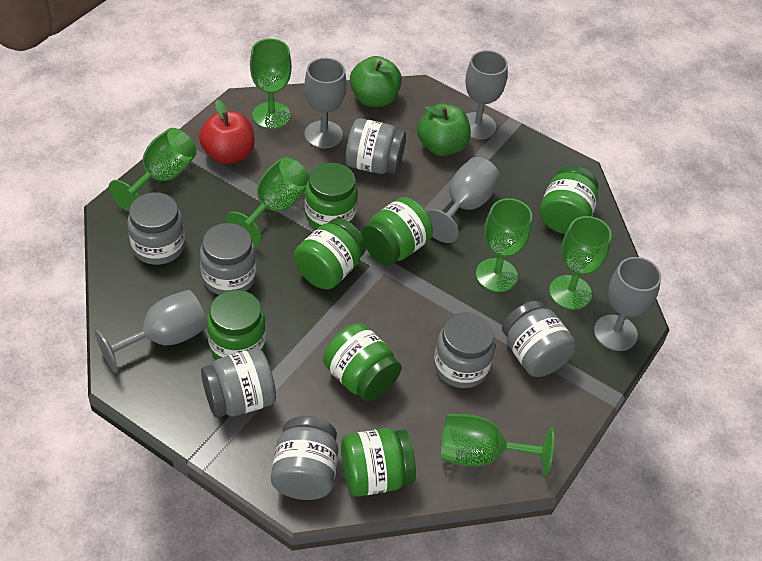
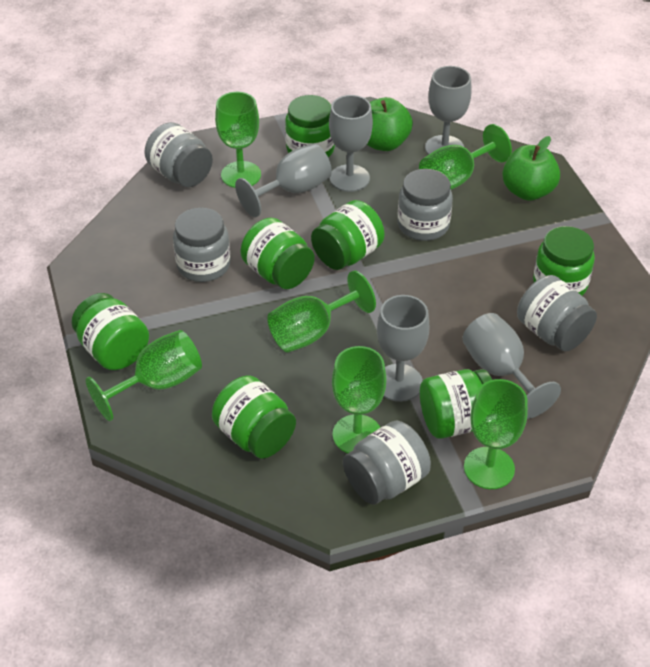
grey jar: 7 -> 5
red apple: 1 -> 0

